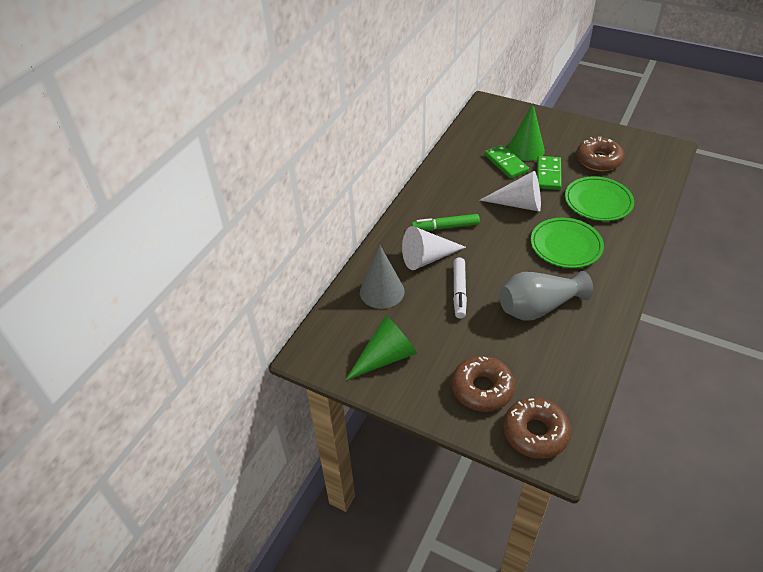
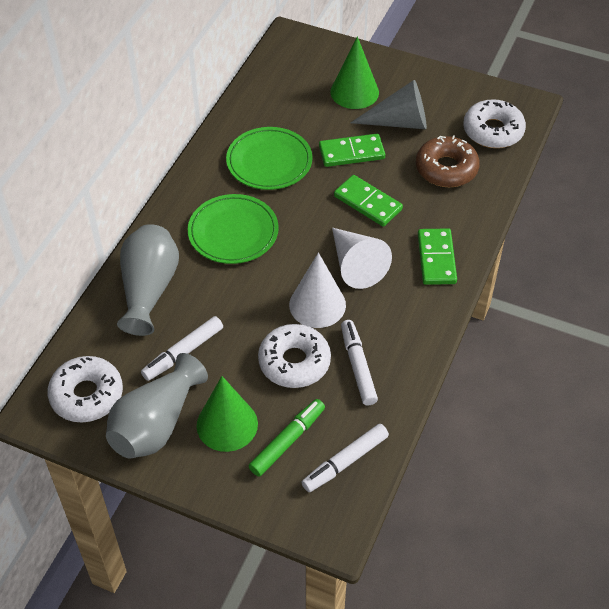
brown donut: 3 -> 1
green domino: 2 -> 3
grey vase: 1 -> 2
white donut: 0 -> 3
white marker: 1 -> 3

